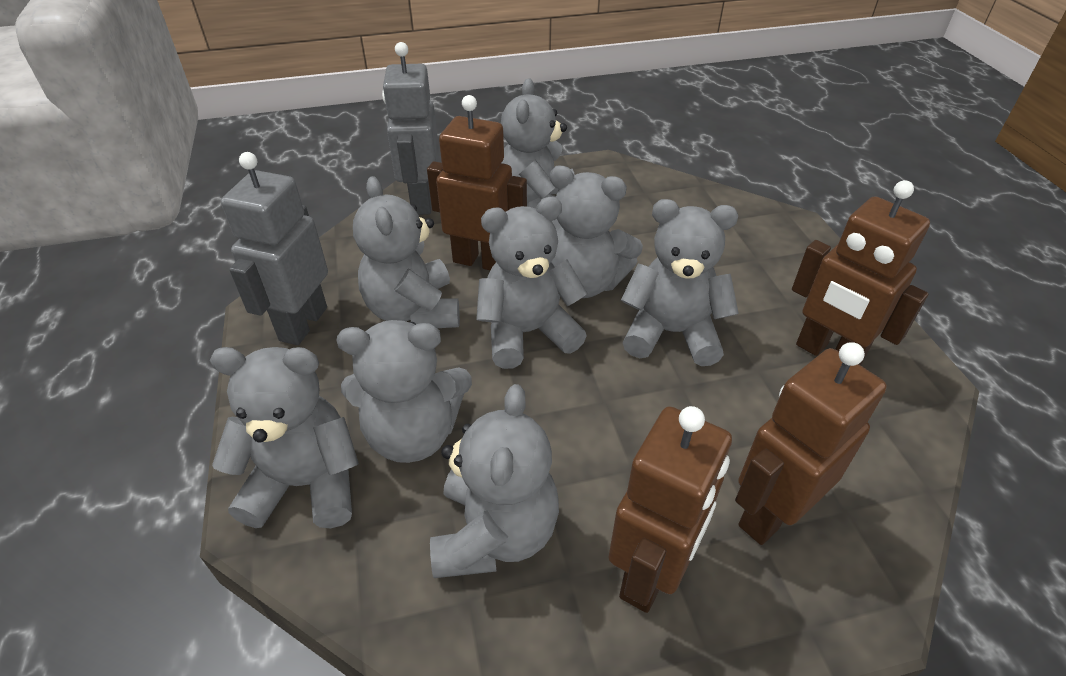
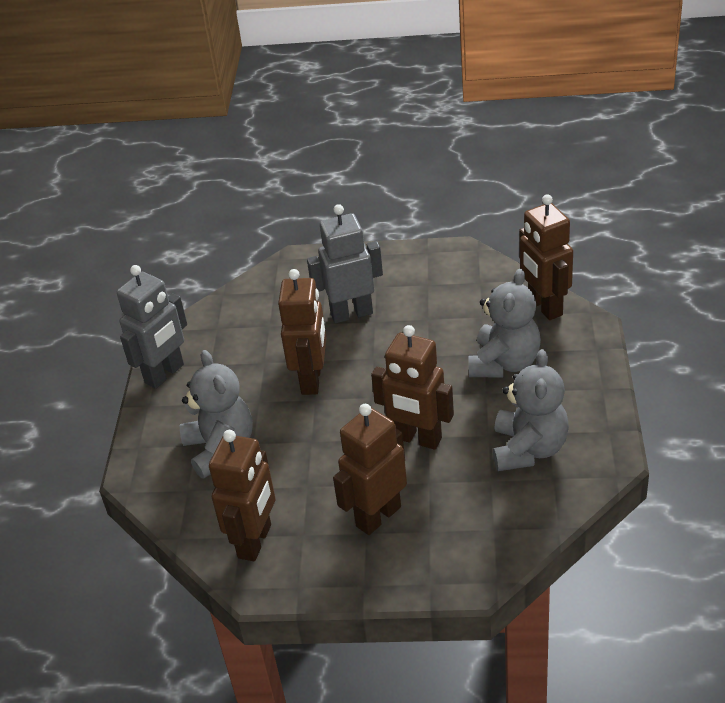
brown robot: 4 -> 5
grey teddy bear: 8 -> 3

